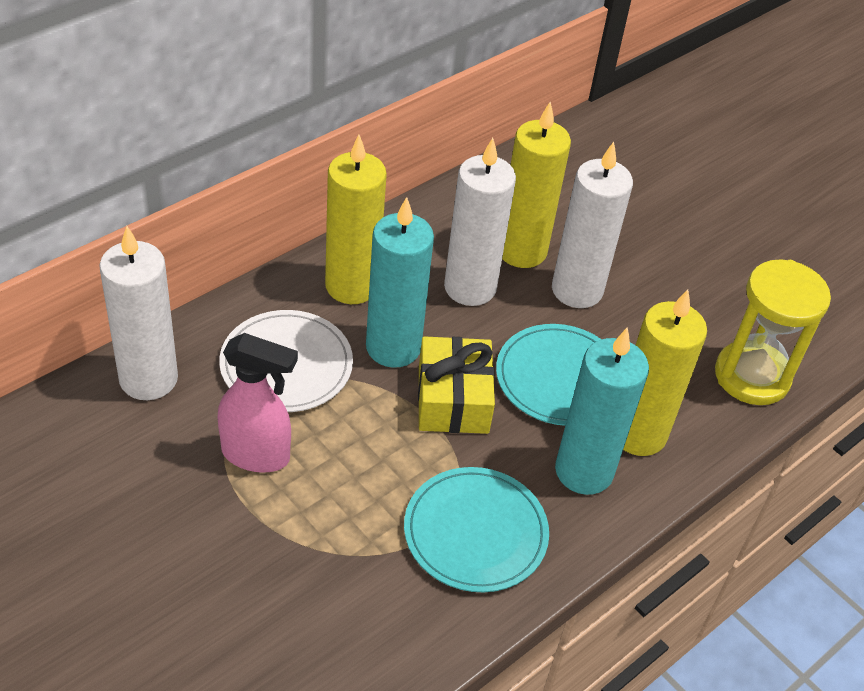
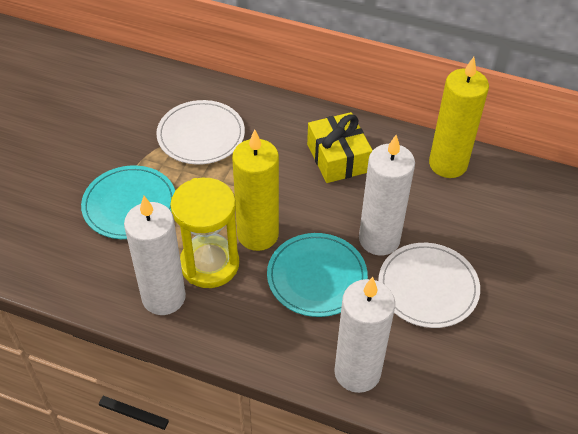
pink spray bottle: 1 -> 0
turquoise candle: 2 -> 0
white plate: 1 -> 2
yellow candle: 3 -> 2

